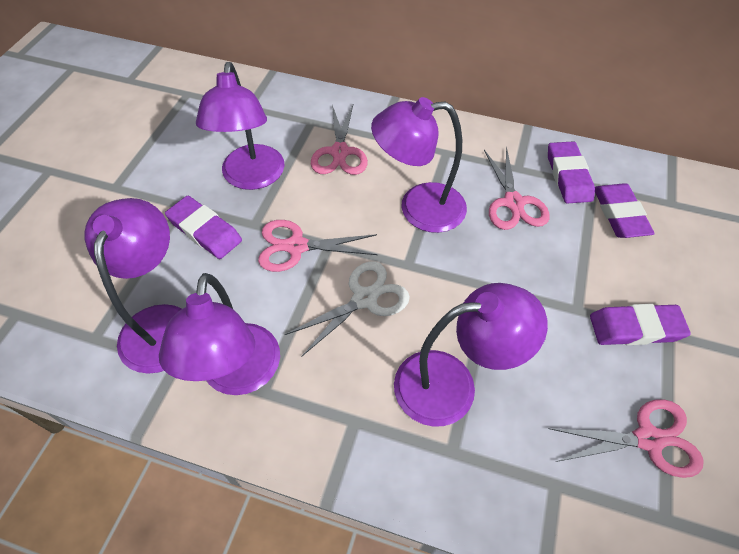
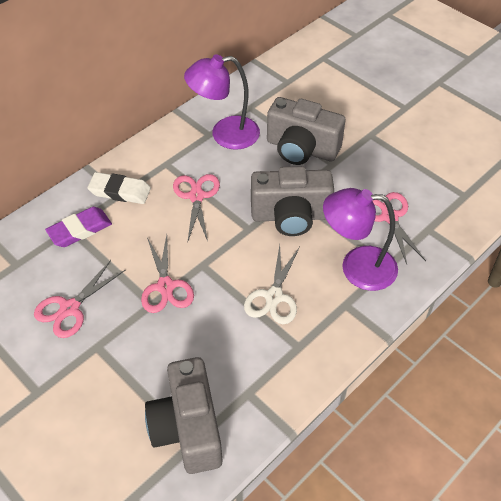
grey camera: 0 -> 3
purple eraser: 4 -> 1
purple lamp: 5 -> 2
white eraser: 0 -> 1

